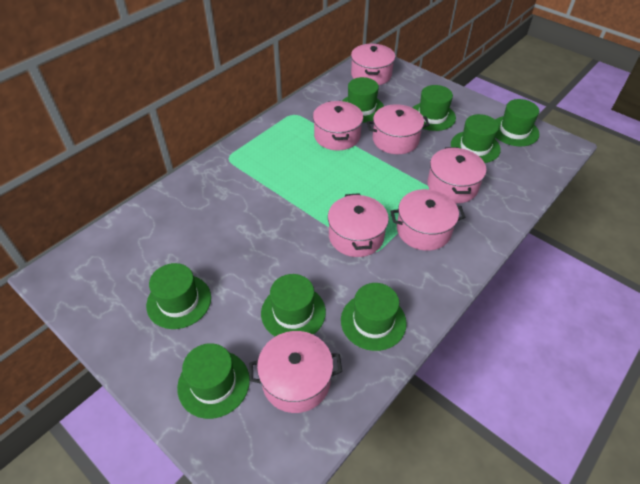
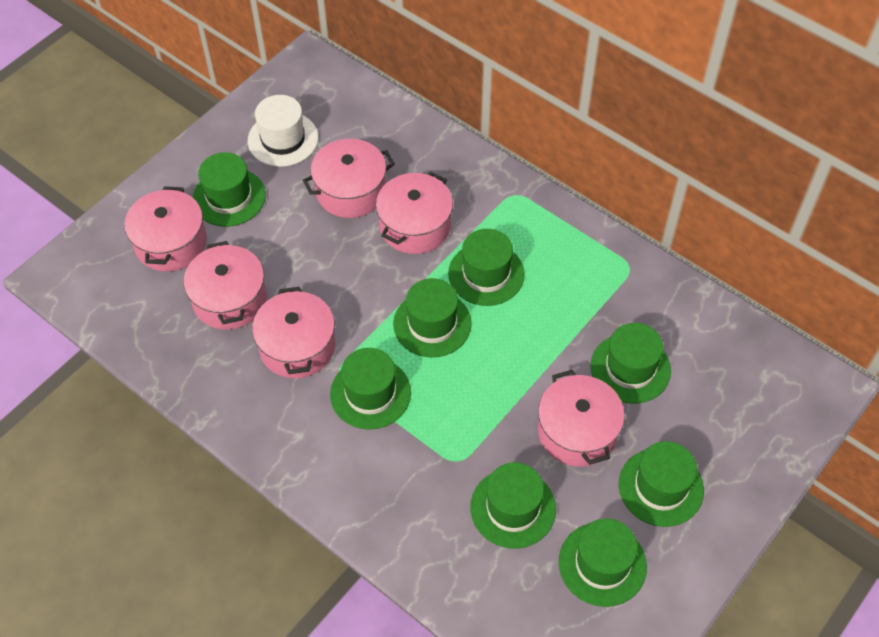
pink pot: 7 -> 6
white hat: 0 -> 1

